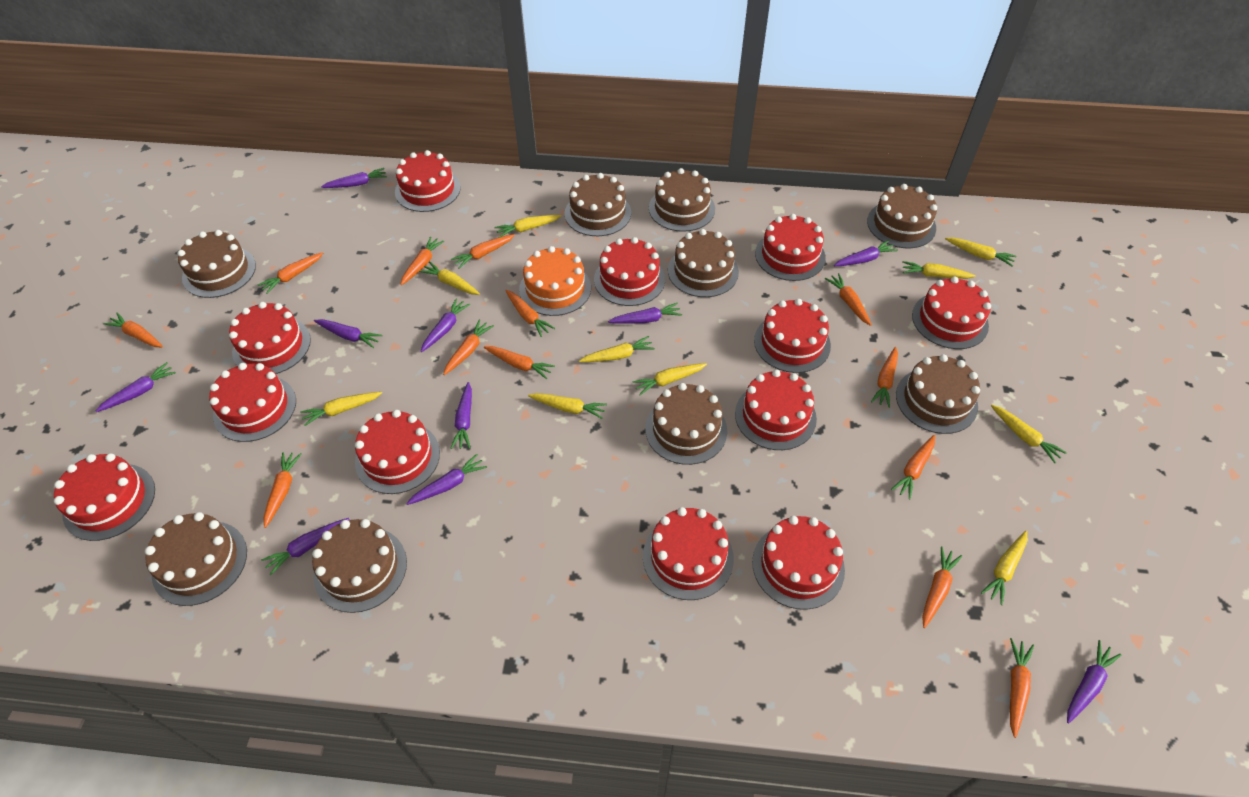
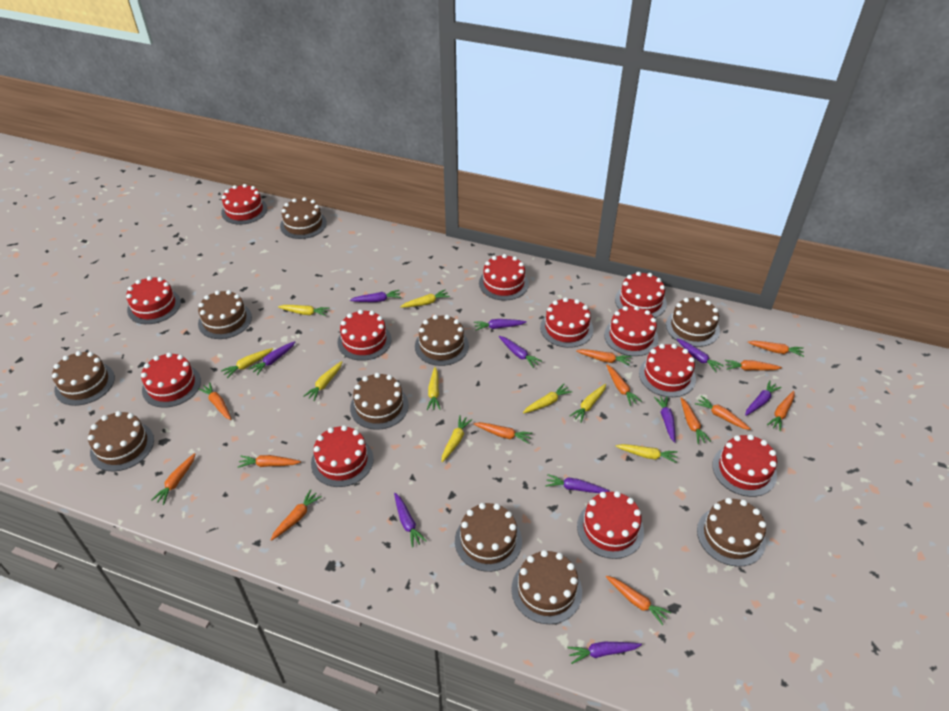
brown cake: 9 -> 10
orange cake: 1 -> 0
yellow carrot: 10 -> 9

